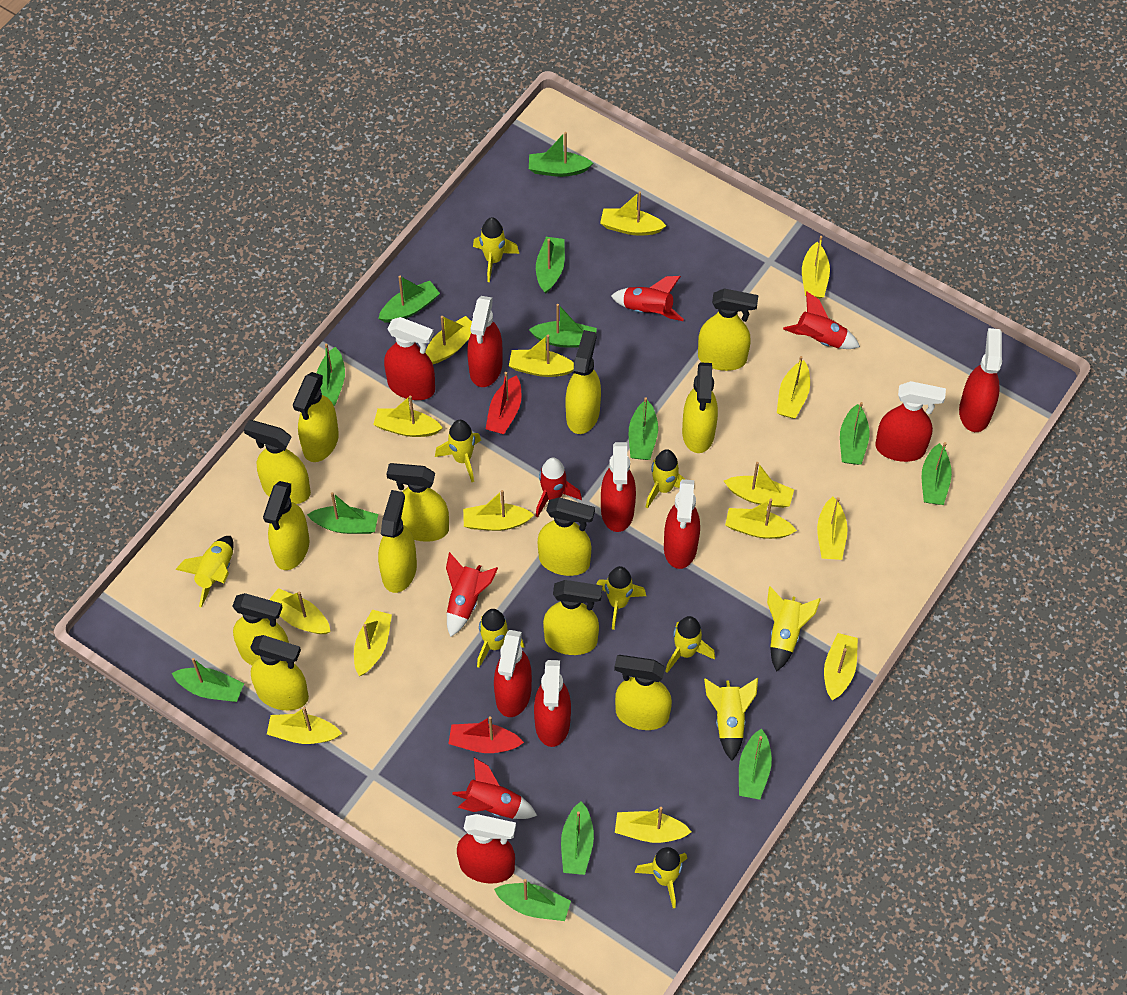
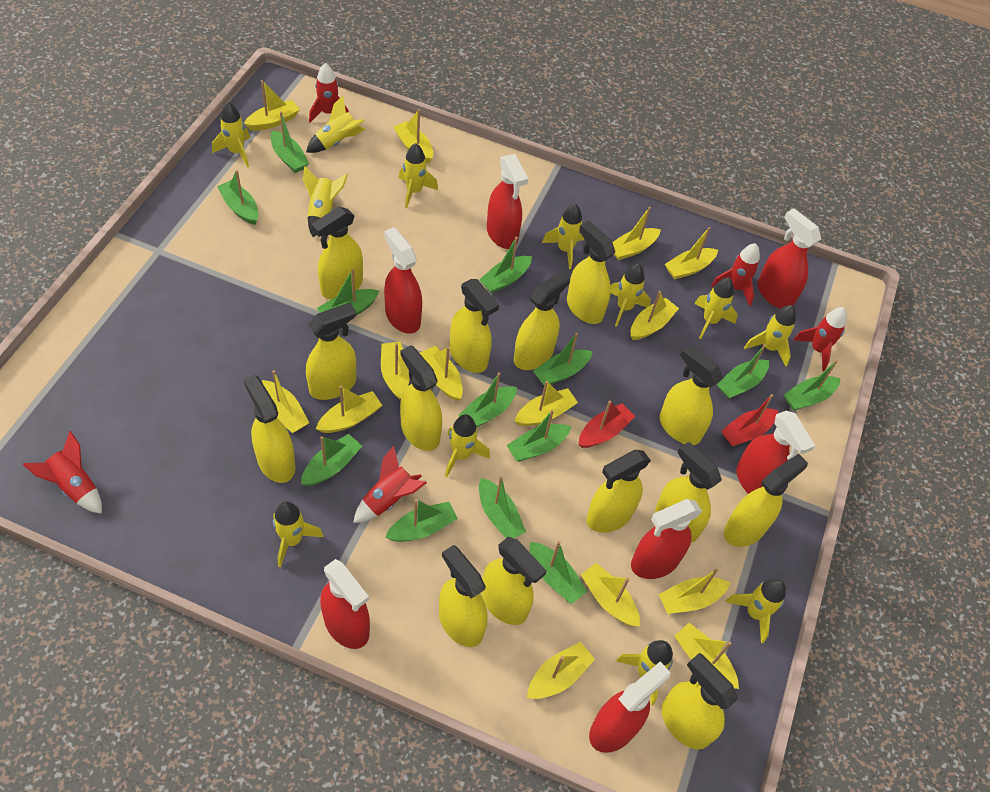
red spray bottle: 9 -> 7
yellow boat: 15 -> 14
yellow rocket: 10 -> 12
yellow spray bottle: 13 -> 14

